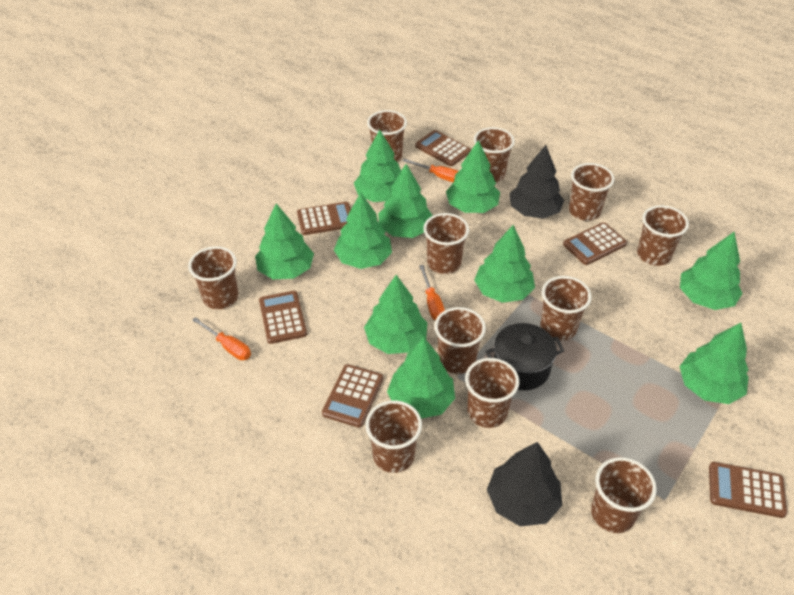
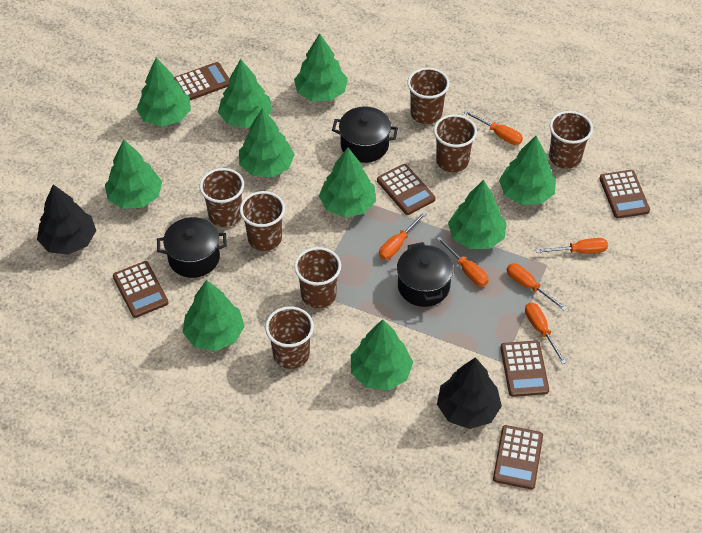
black pot: 1 -> 3
brown cup: 11 -> 7
orange screwdriver: 3 -> 6

